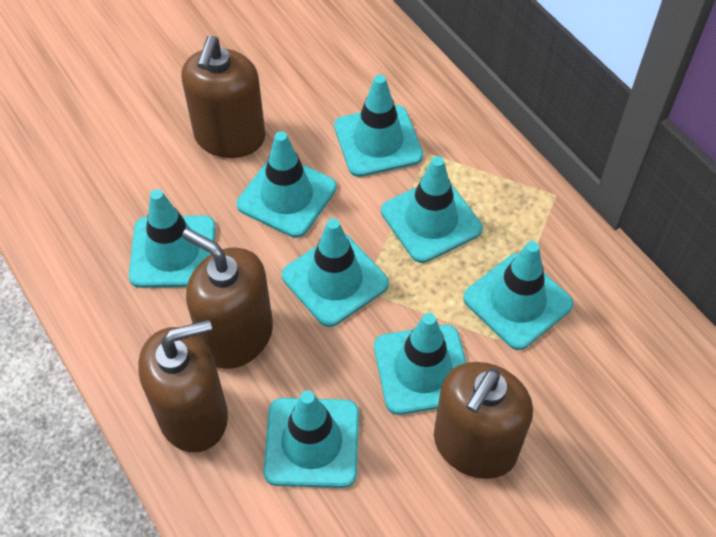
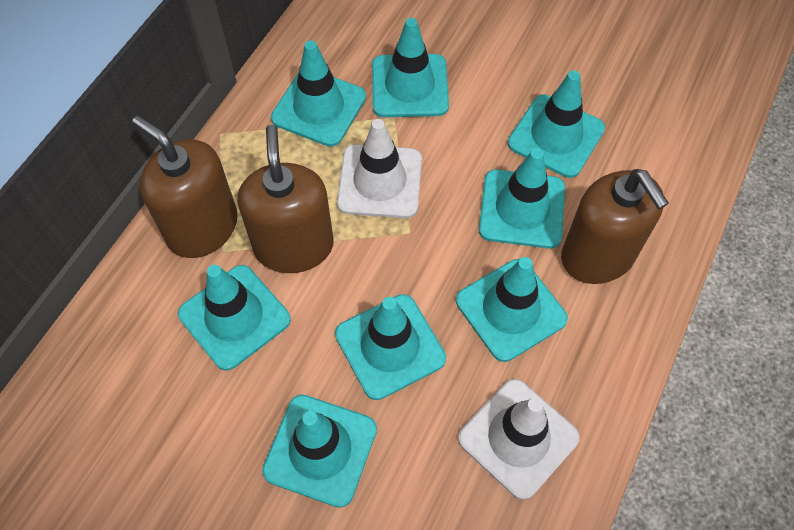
brown soap dispenser: 4 -> 3
white traffic cone: 0 -> 2

